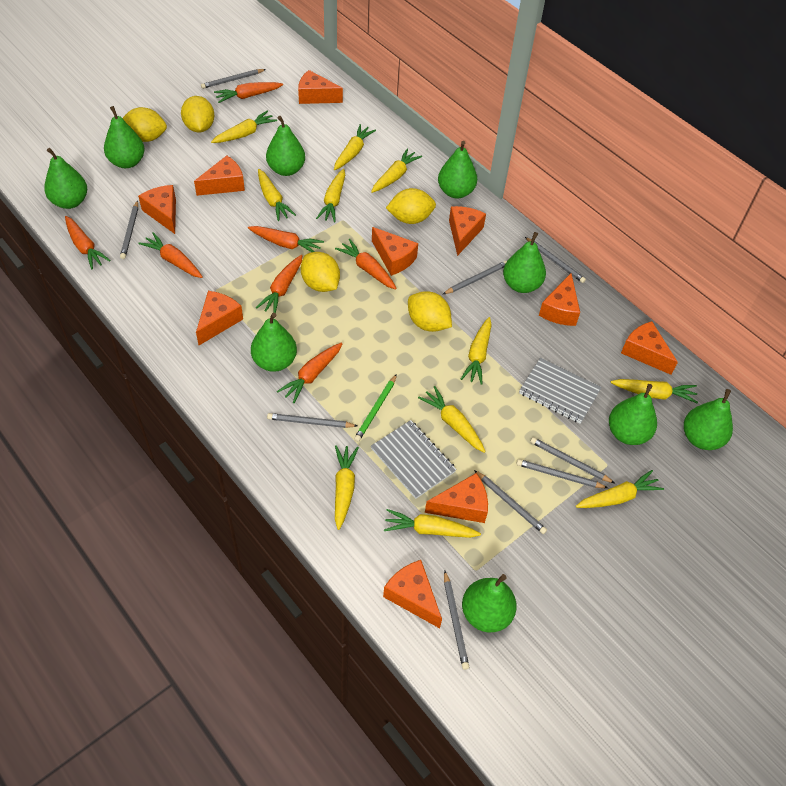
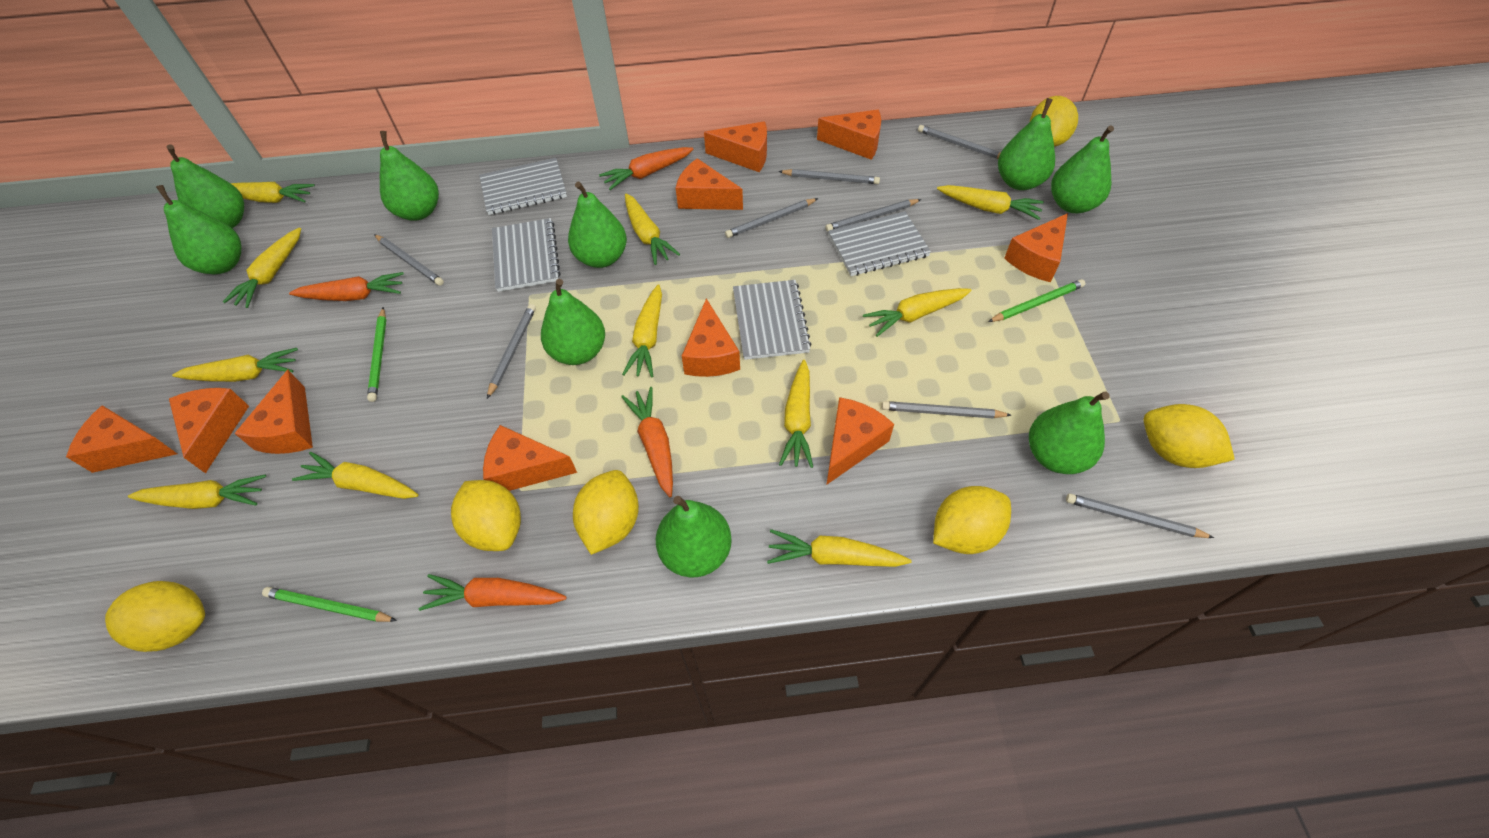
green pencil: 1 -> 3
grey notebook: 2 -> 4
grey pencil: 9 -> 8
orange carrot: 7 -> 4
yellow lemon: 5 -> 6

